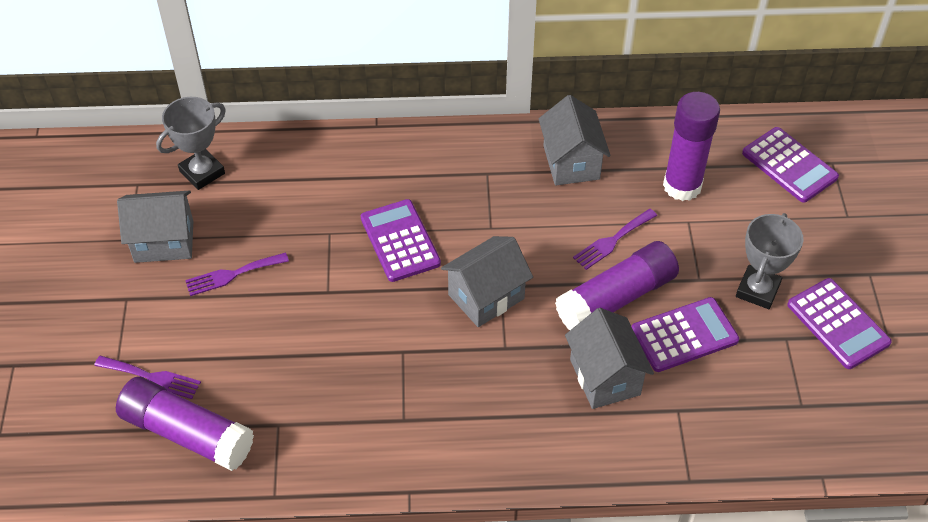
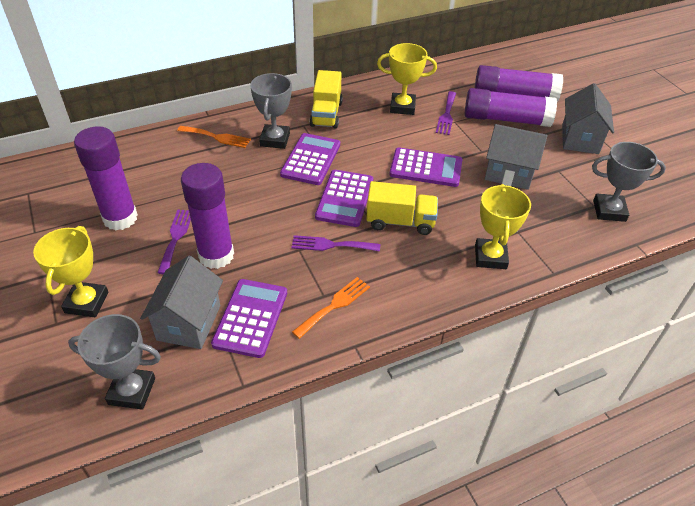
grey house: 4 -> 3
grey trophy: 2 -> 3
orange fork: 0 -> 2
purple glue stick: 3 -> 4
yellow trophy: 0 -> 3
yellow truck: 0 -> 2

